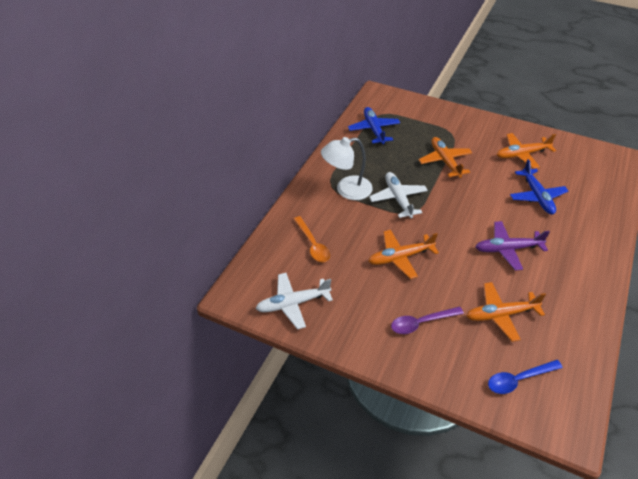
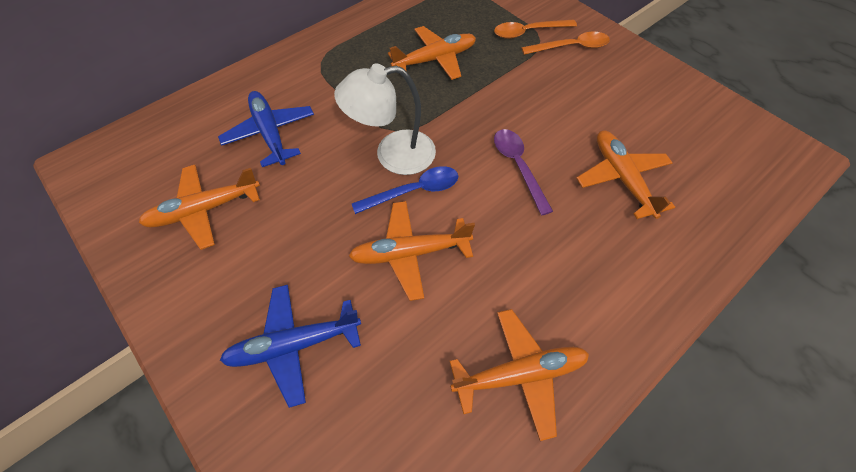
orange plane: 4 -> 5
orange spoon: 1 -> 2
purple plane: 1 -> 0
white plane: 2 -> 0

